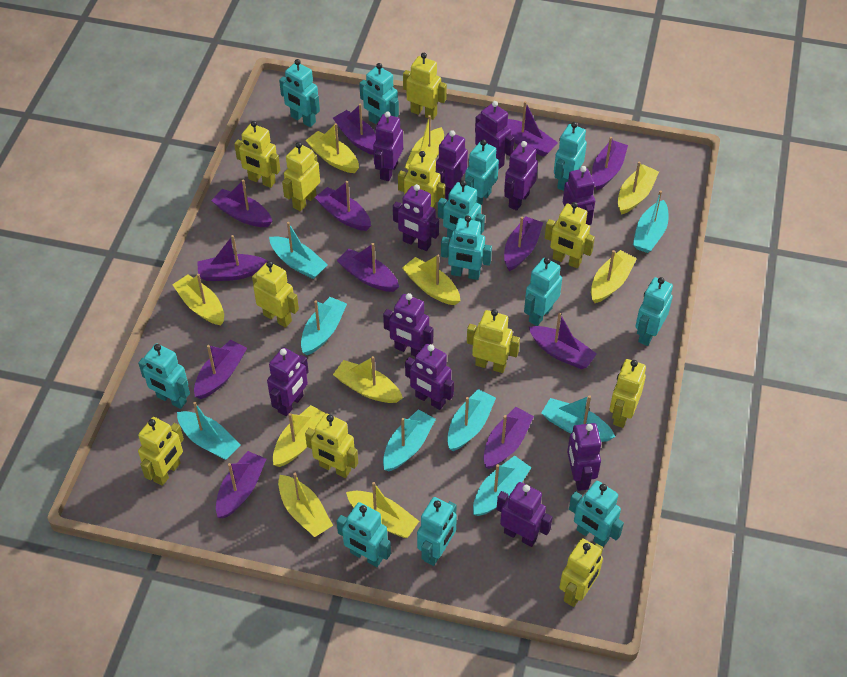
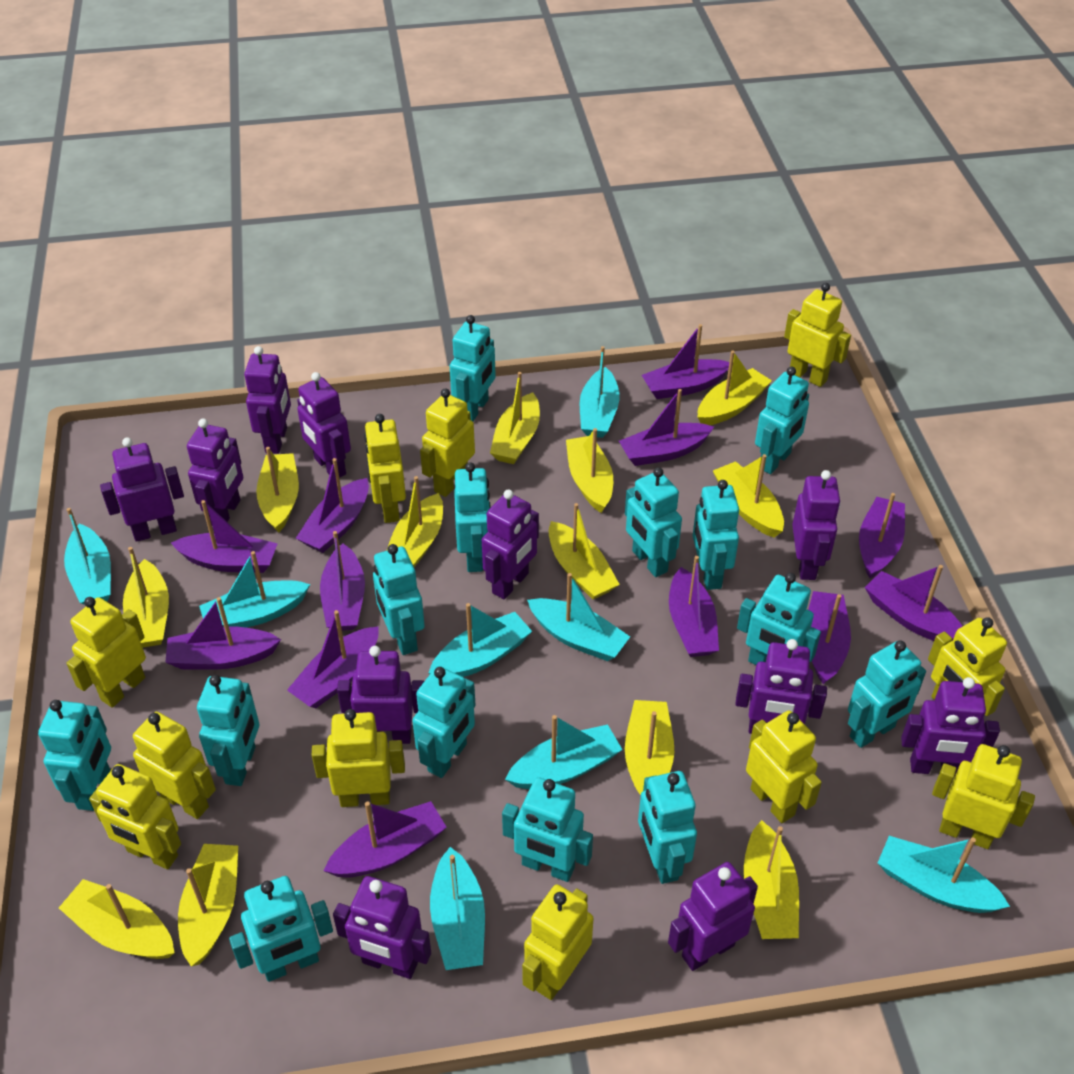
turquoise robot: 12 -> 14
yellow boat: 10 -> 12

